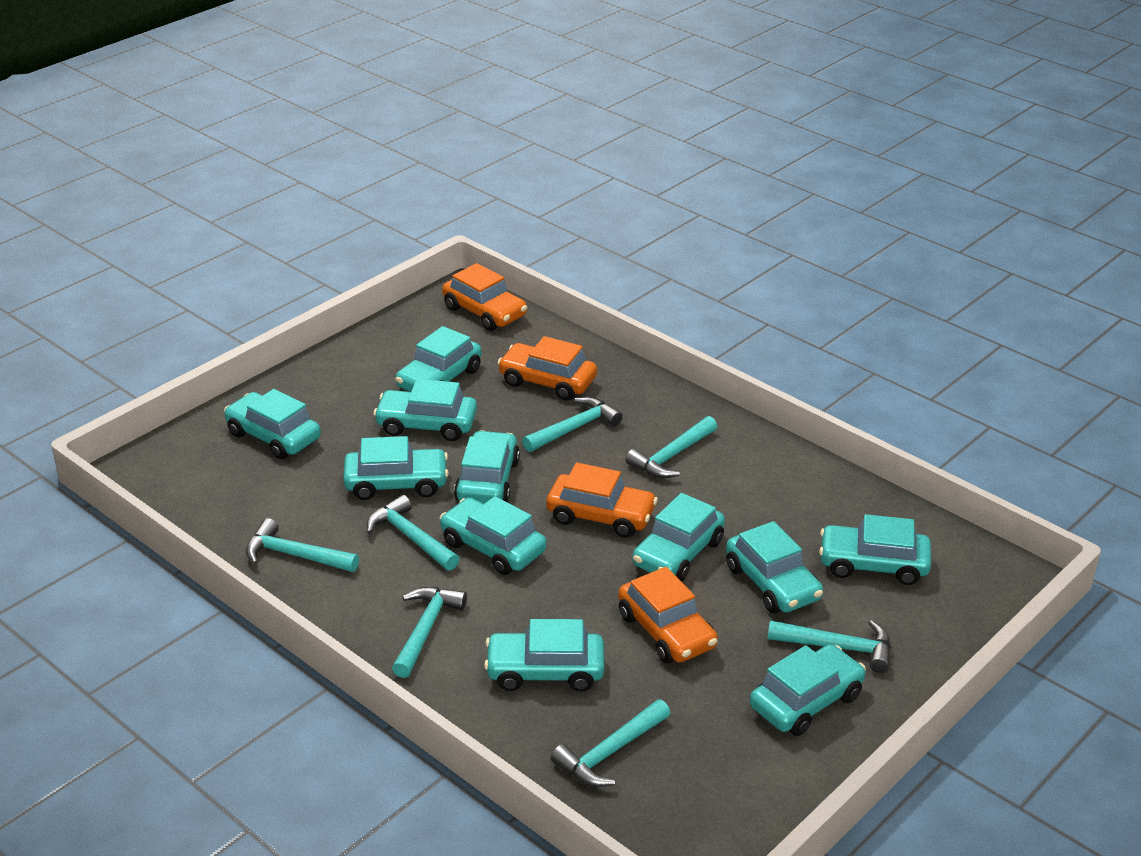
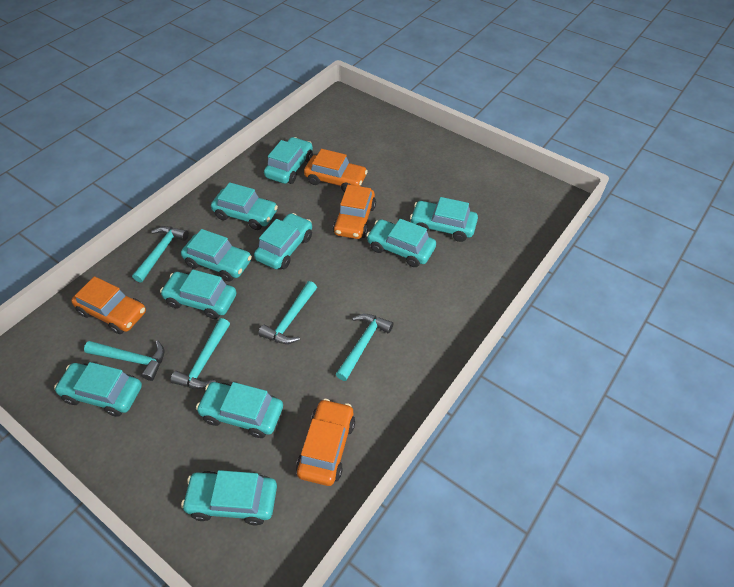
turquoise car: 11 -> 10
turquoise hammer: 7 -> 5

